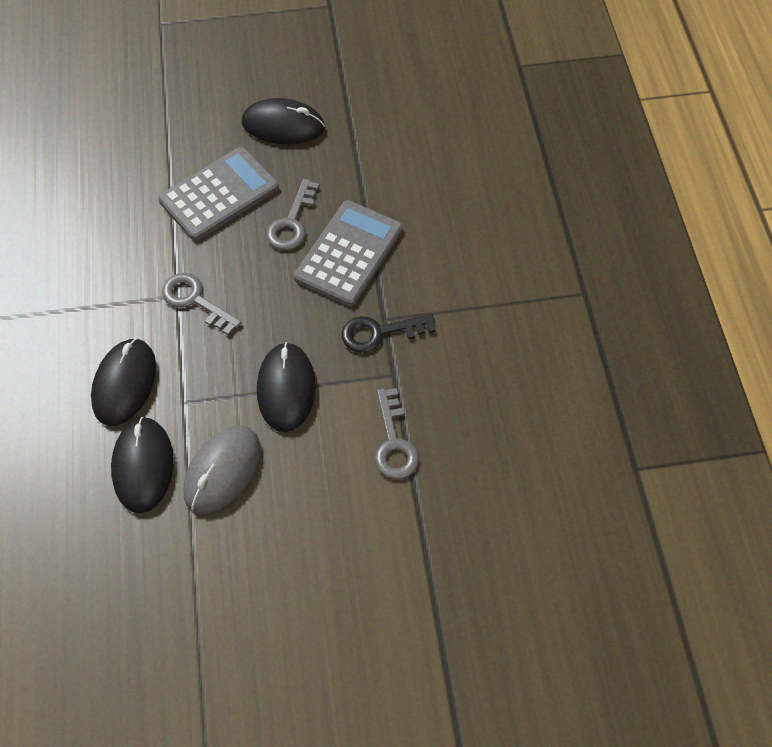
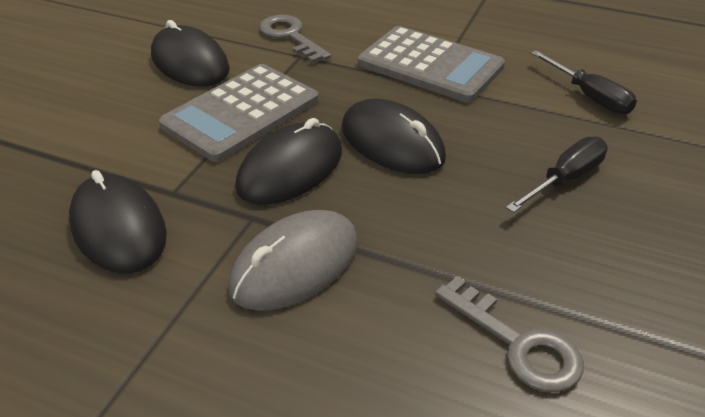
black key: 1 -> 0
black screwdriver: 0 -> 2
grey key: 3 -> 2

